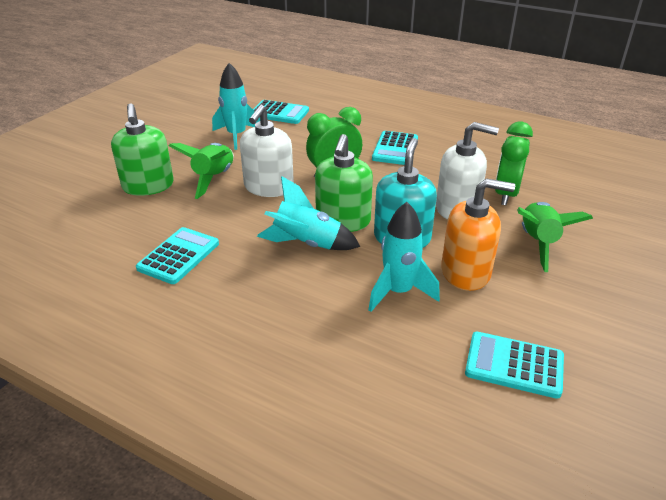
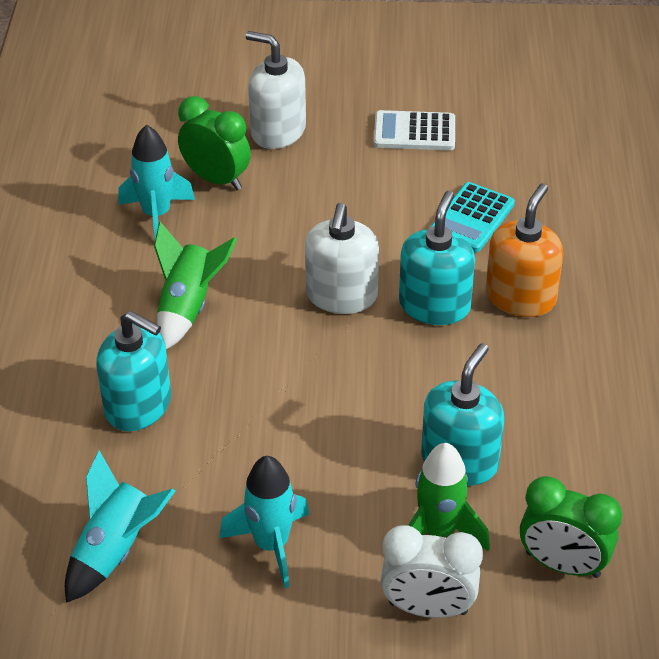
green soap dispenser: 2 -> 0
turquoise calculator: 4 -> 1
turquoise soap dispenser: 1 -> 3
white calculator: 0 -> 1
white clock: 0 -> 1

